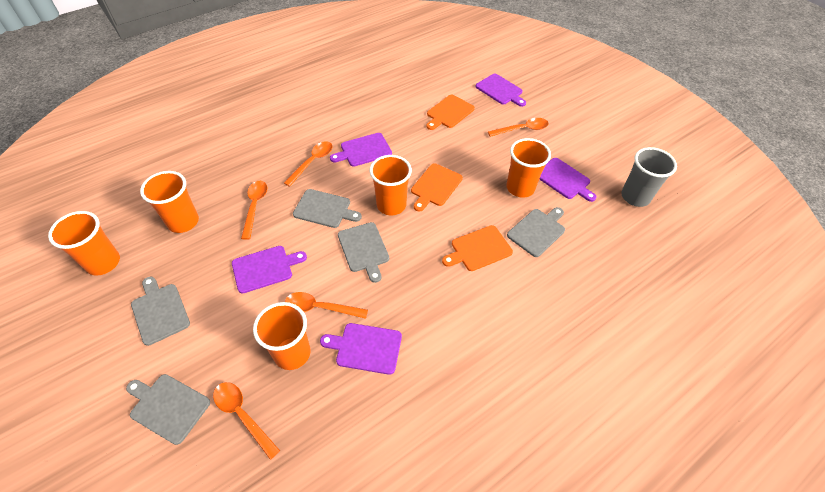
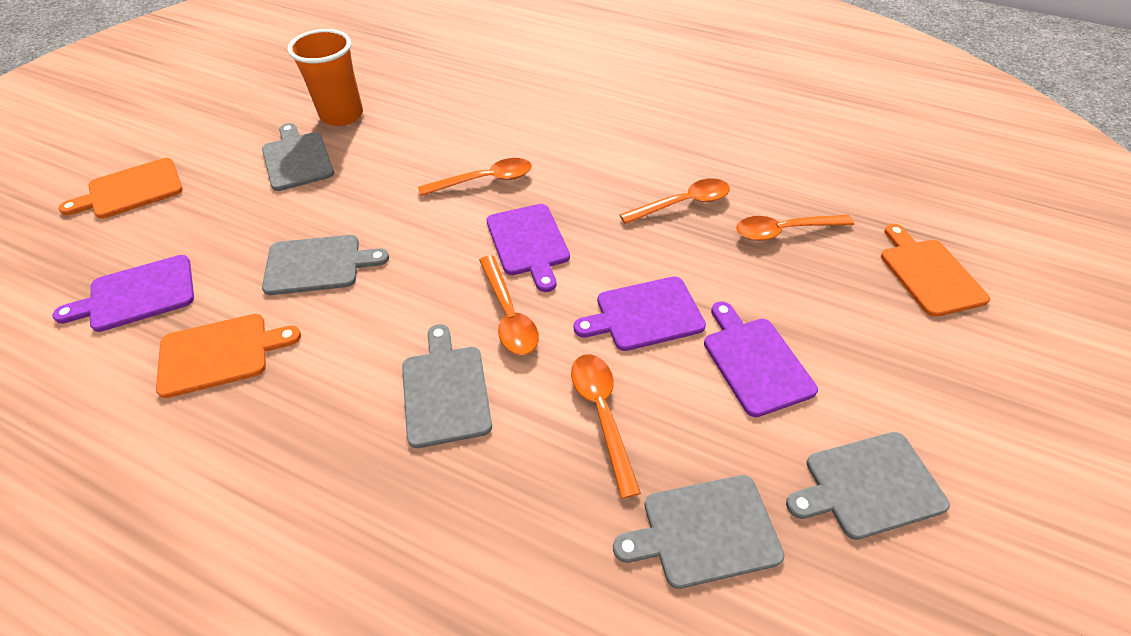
grey cup: 1 -> 0
orange cup: 5 -> 1
purple cutting board: 5 -> 4

